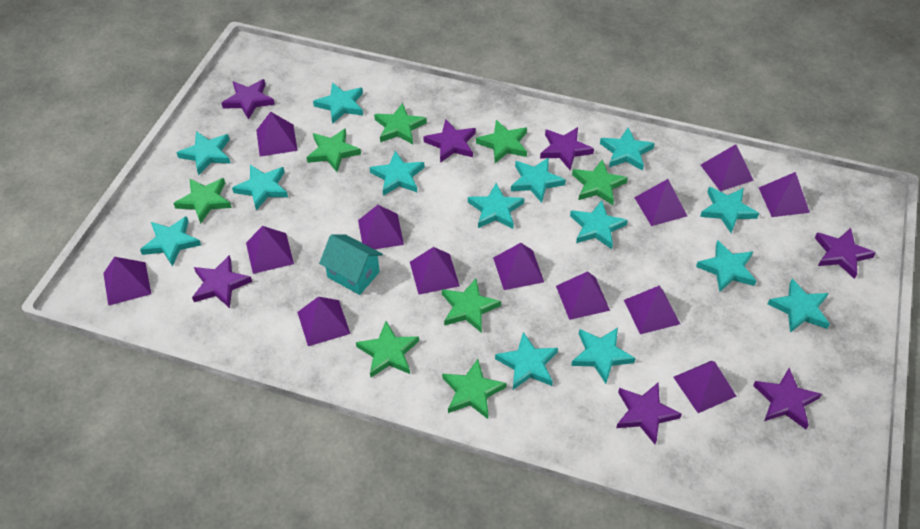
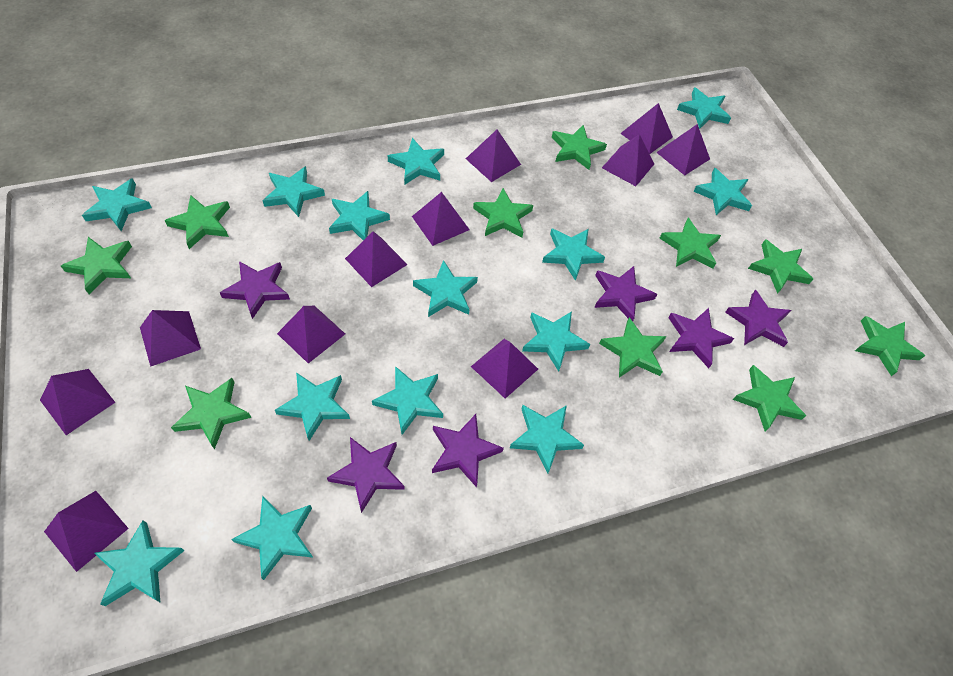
green star: 8 -> 10
purple pyramid: 13 -> 11
purple star: 7 -> 6
turquoise house: 1 -> 0

